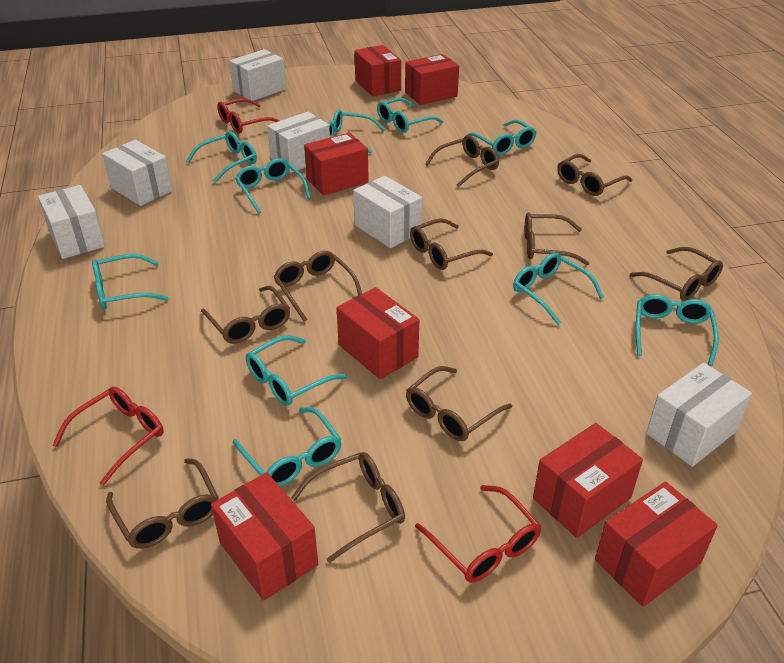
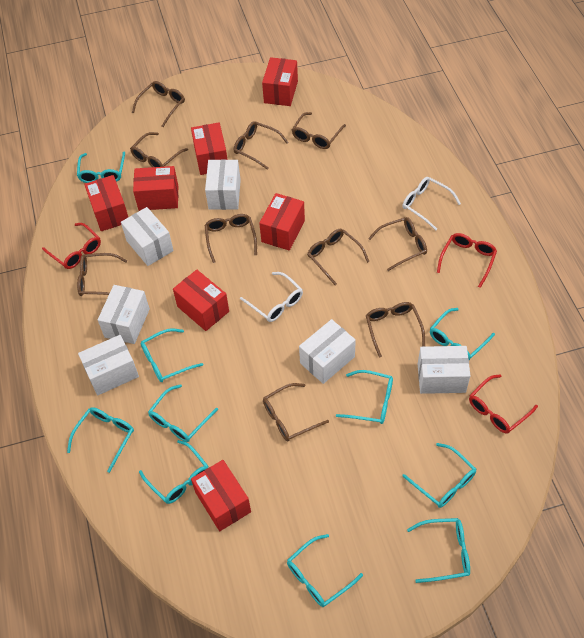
white glasses: 0 -> 2

